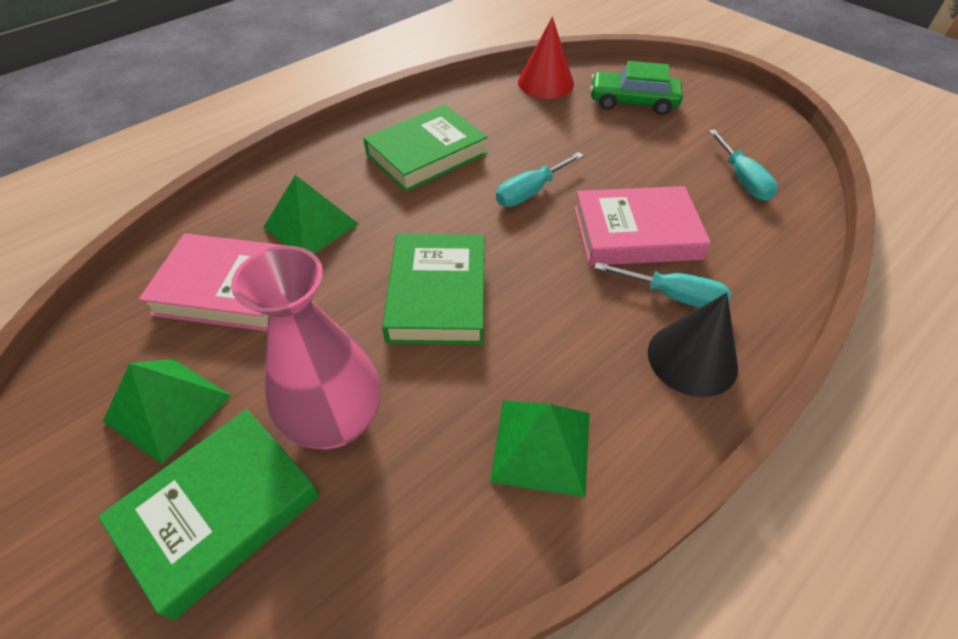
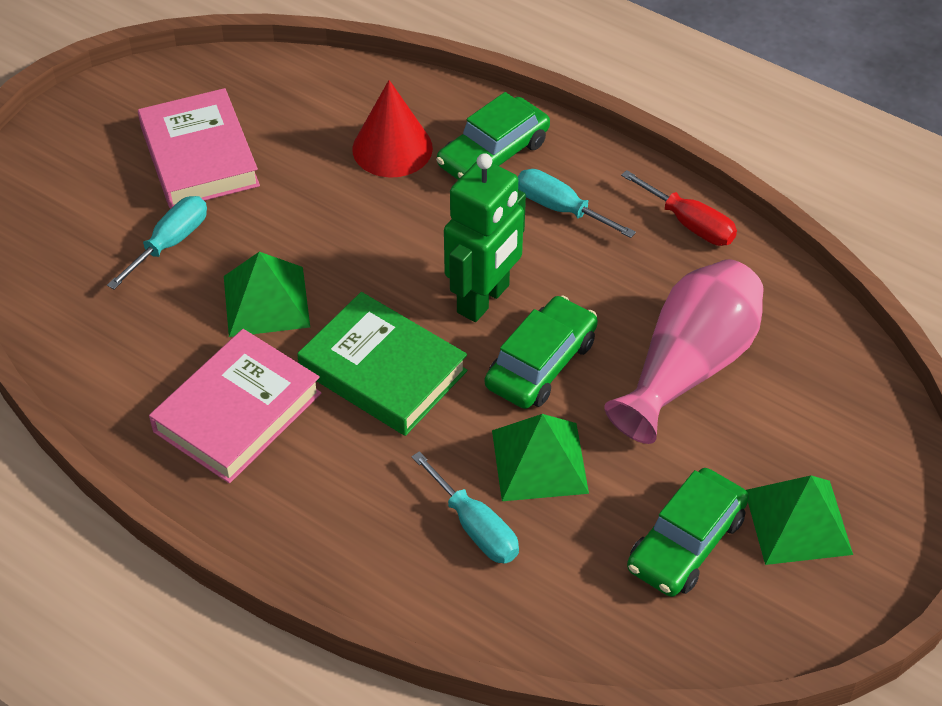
black cone: 1 -> 0
green book: 3 -> 1
green car: 1 -> 3
green robot: 0 -> 1
red screwdriver: 0 -> 1

